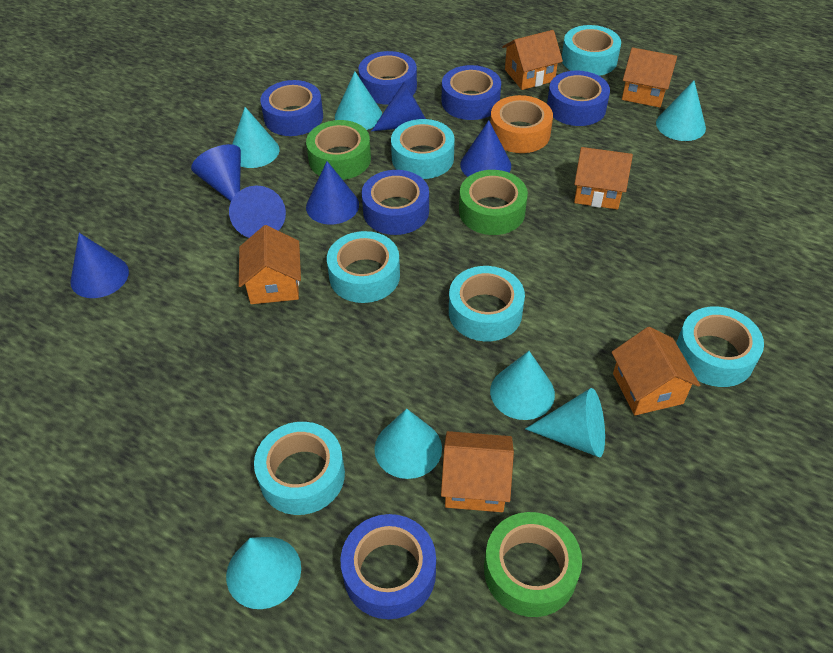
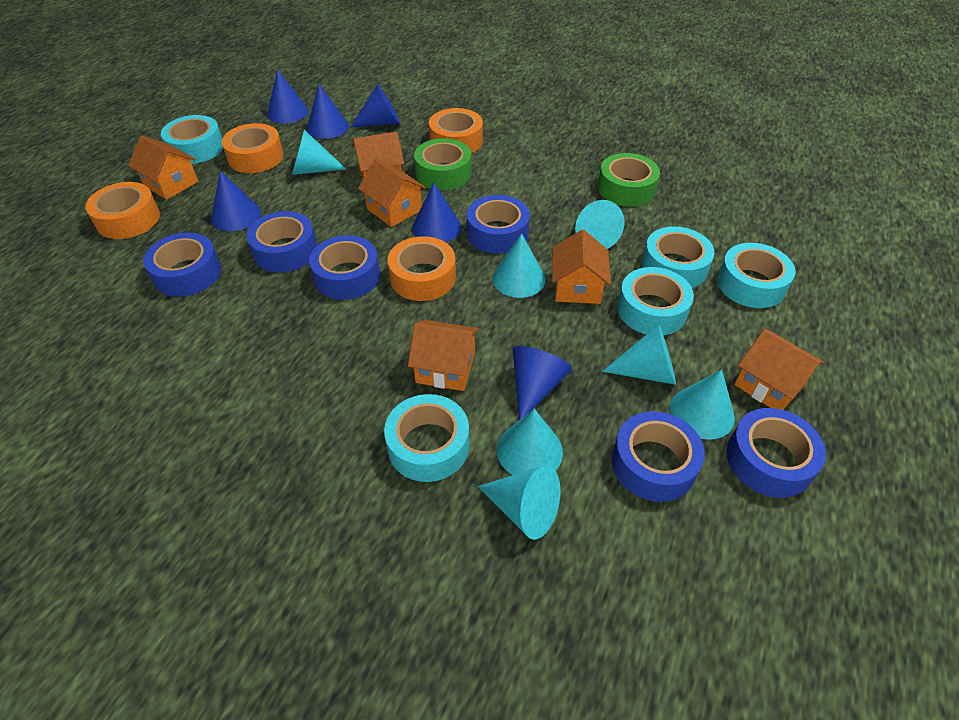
green tape: 3 -> 2
orange tape: 1 -> 4
turquoise tape: 6 -> 5

